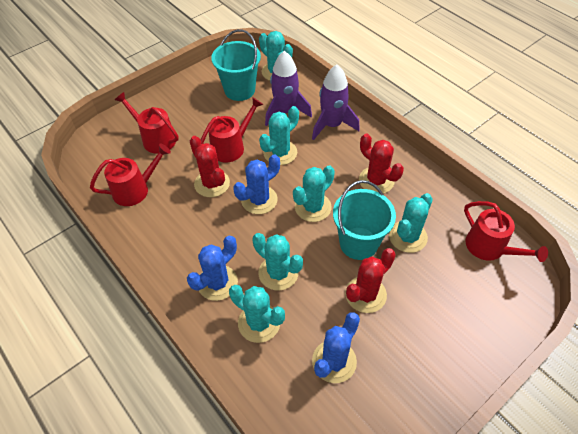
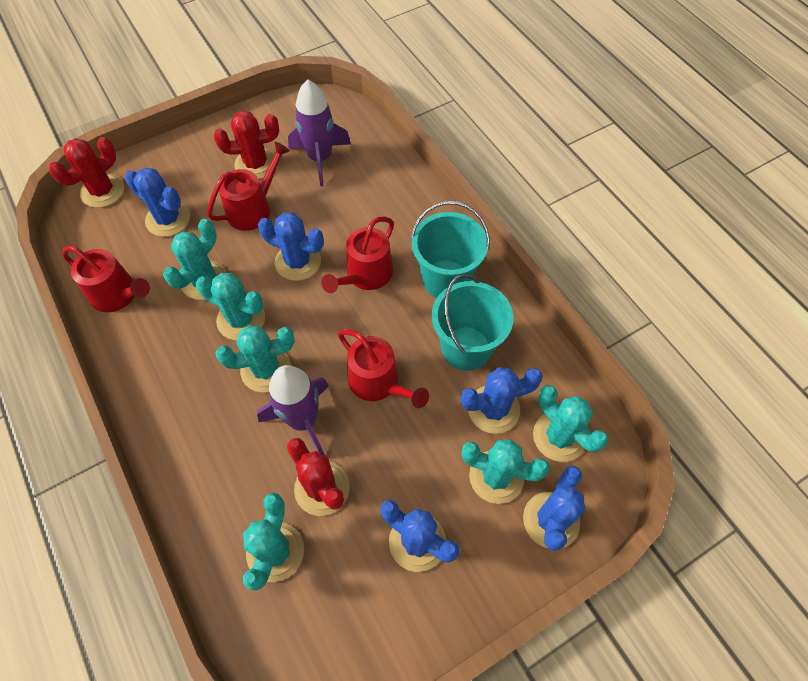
blue cactus: 3 -> 5

